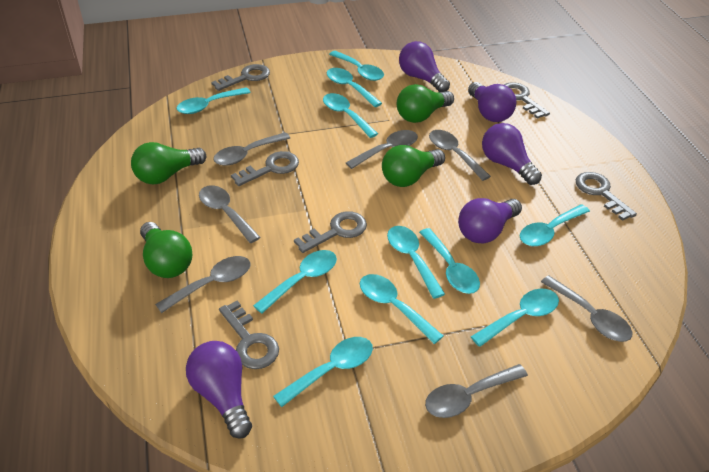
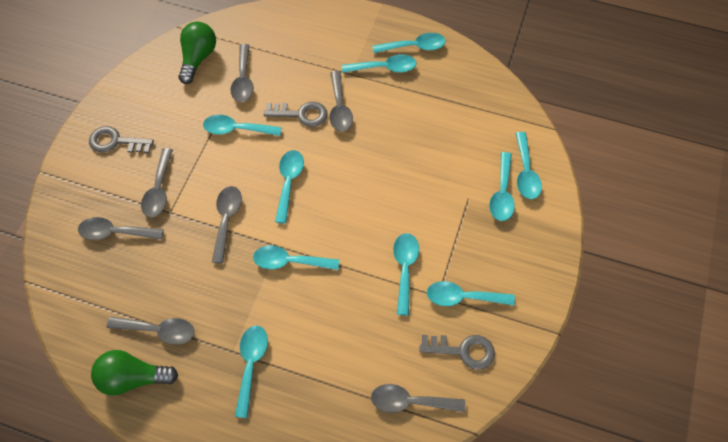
green light bulb: 4 -> 2
grey key: 6 -> 3
purple light bulb: 5 -> 0
turquoise spoon: 11 -> 10

